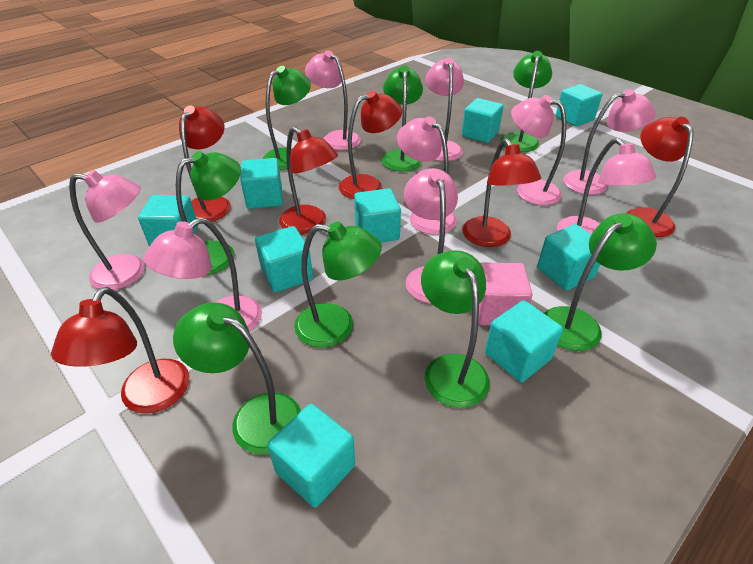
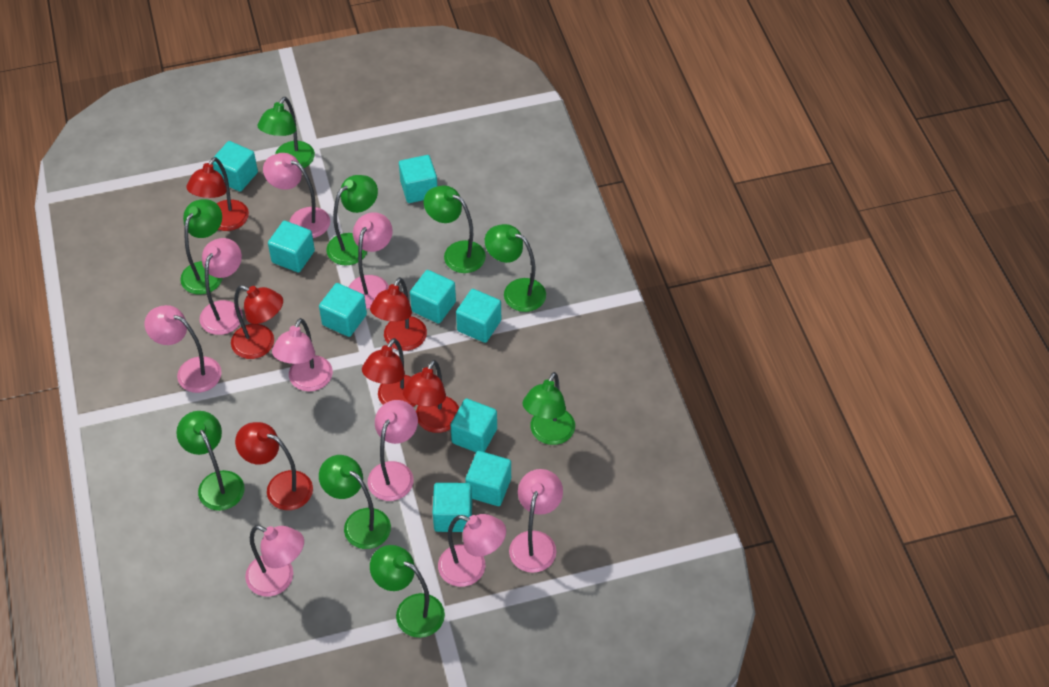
green lamp: 8 -> 9
pink cube: 1 -> 0

